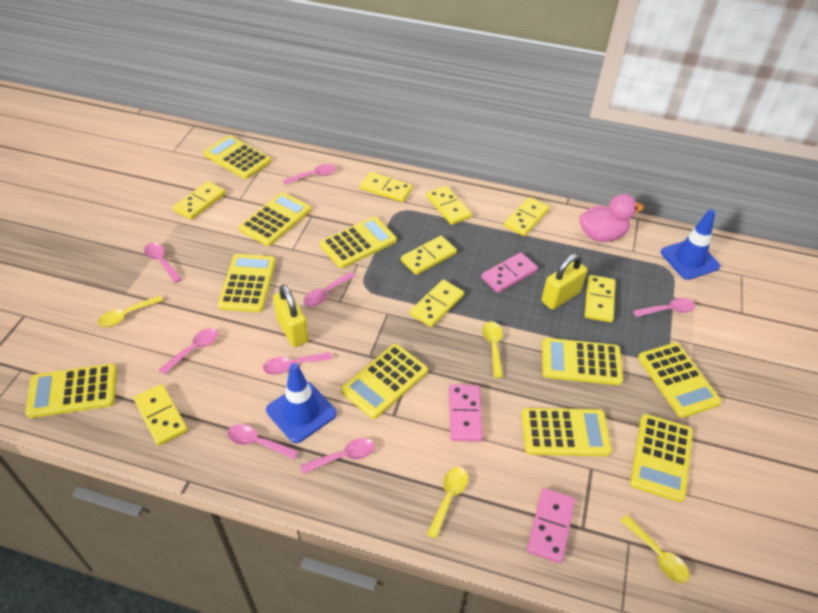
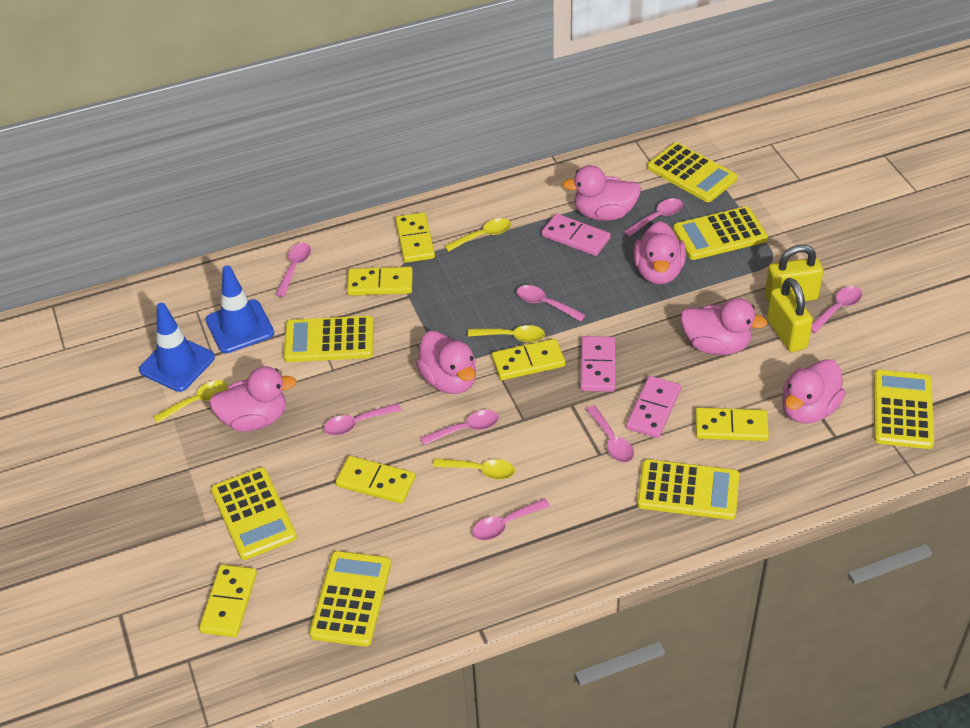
pink duck: 1 -> 6
yellow calculator: 10 -> 7
yellow domino: 8 -> 6

